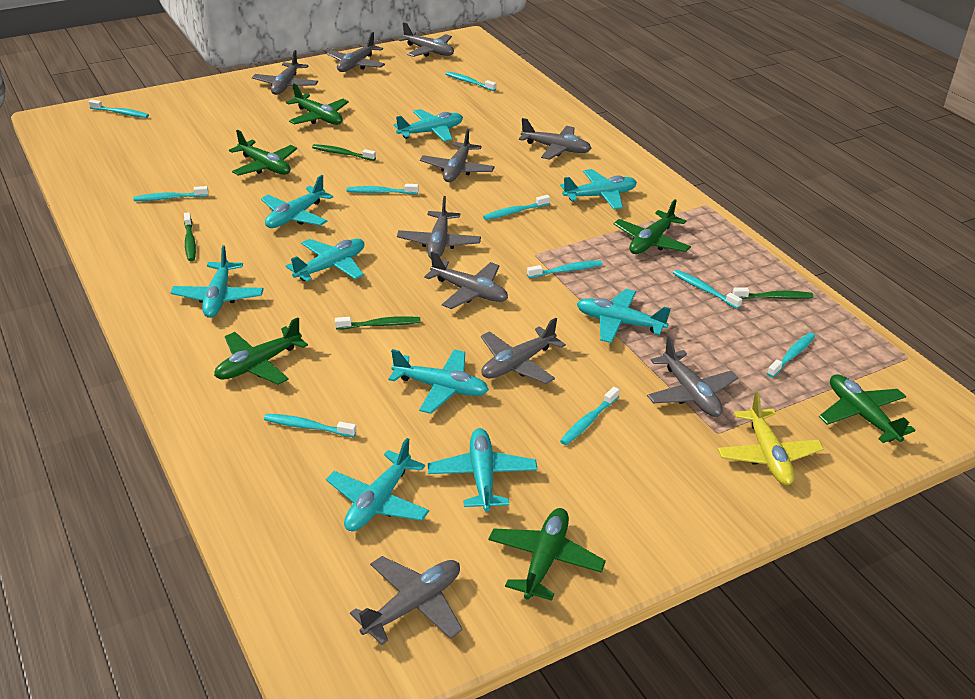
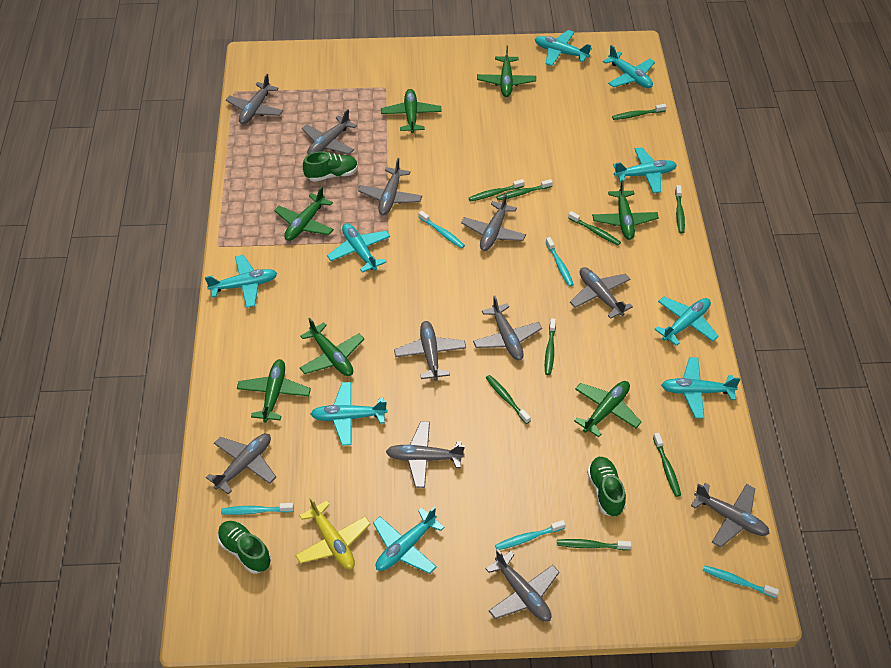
green plane: 6 -> 7
green shoe: 0 -> 3
green toothbrush: 4 -> 9
grey plane: 10 -> 11
turquoise toothbrush: 10 -> 5

